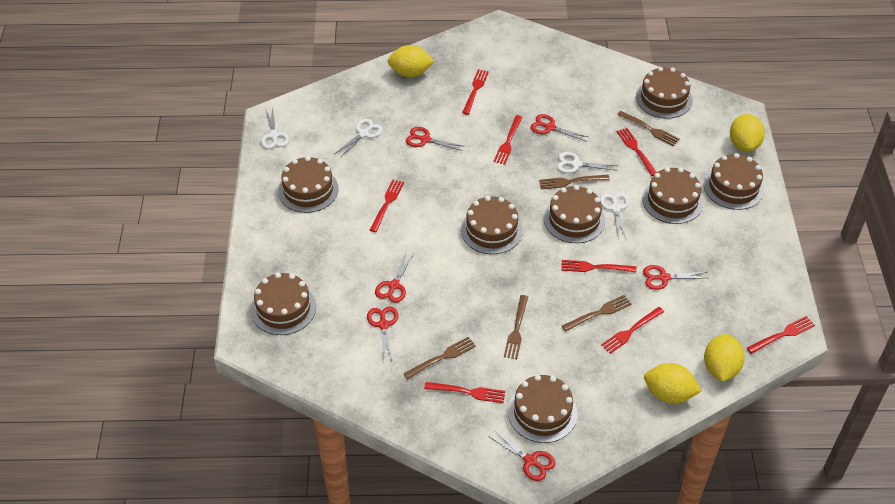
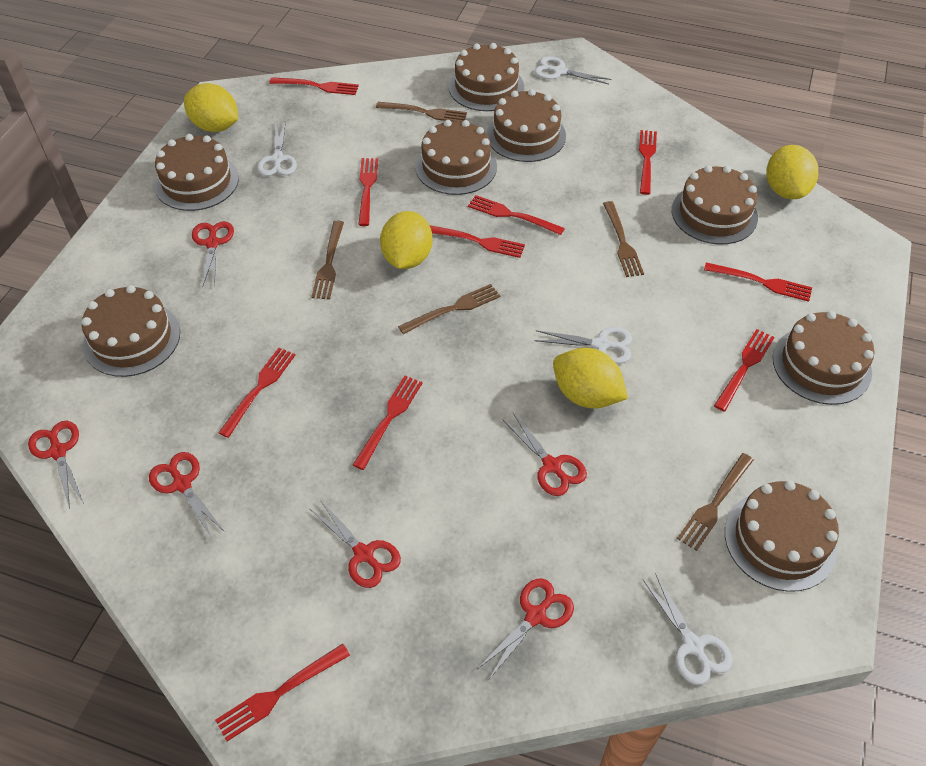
red fork: 8 -> 10

